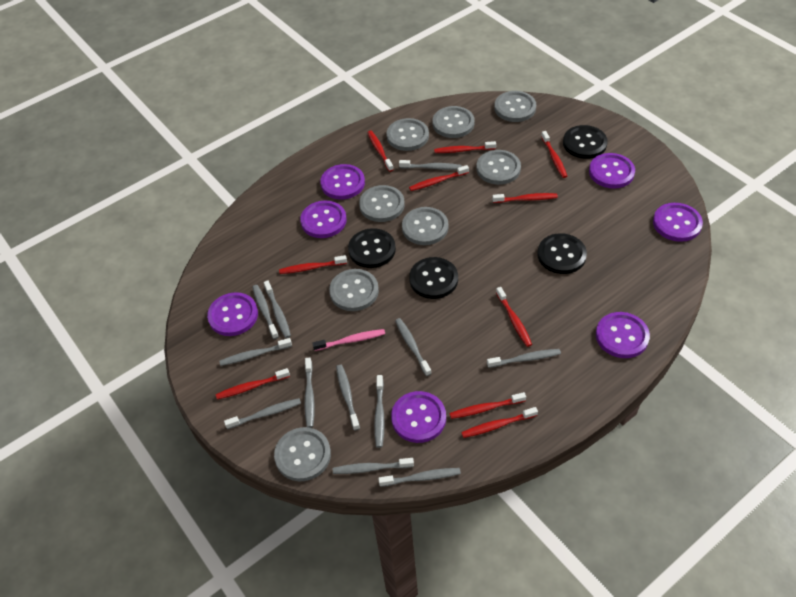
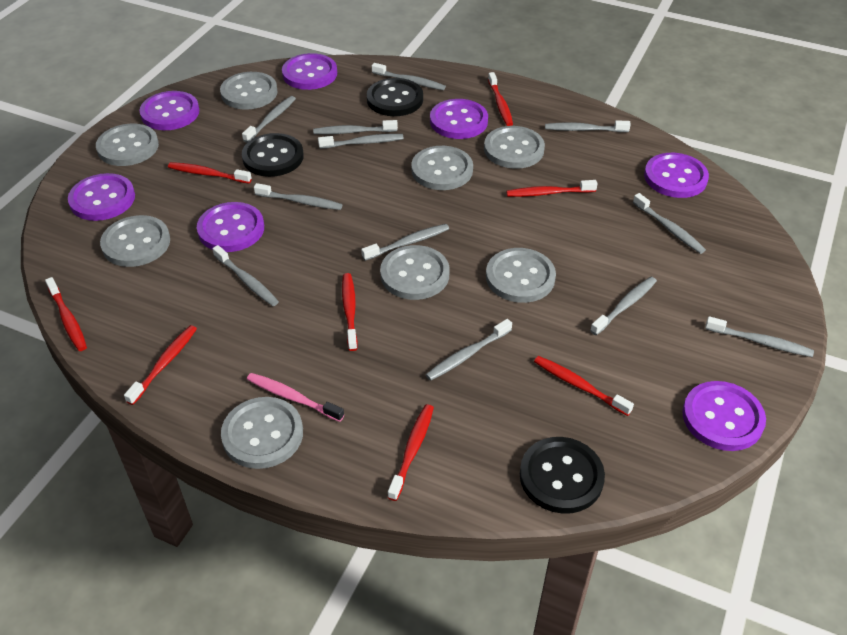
black button: 4 -> 3
red toothbrush: 10 -> 8

